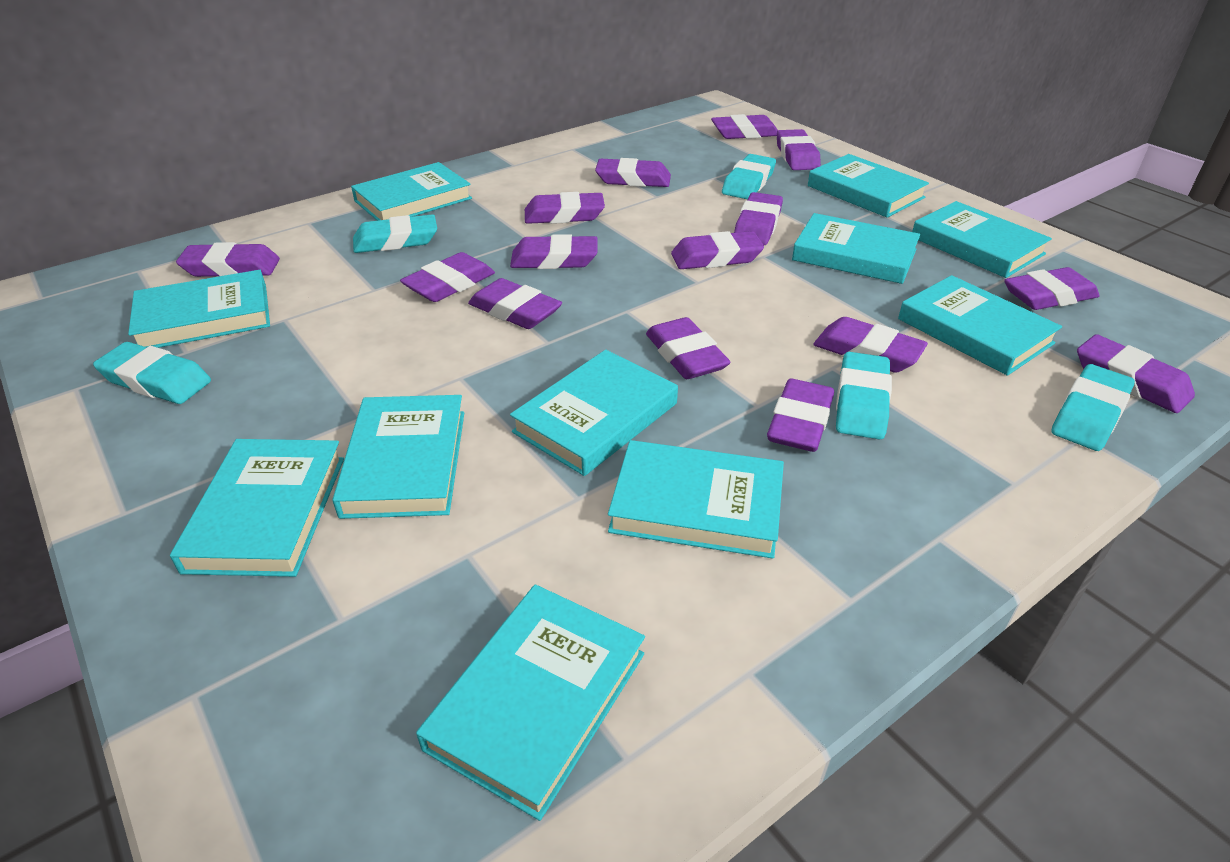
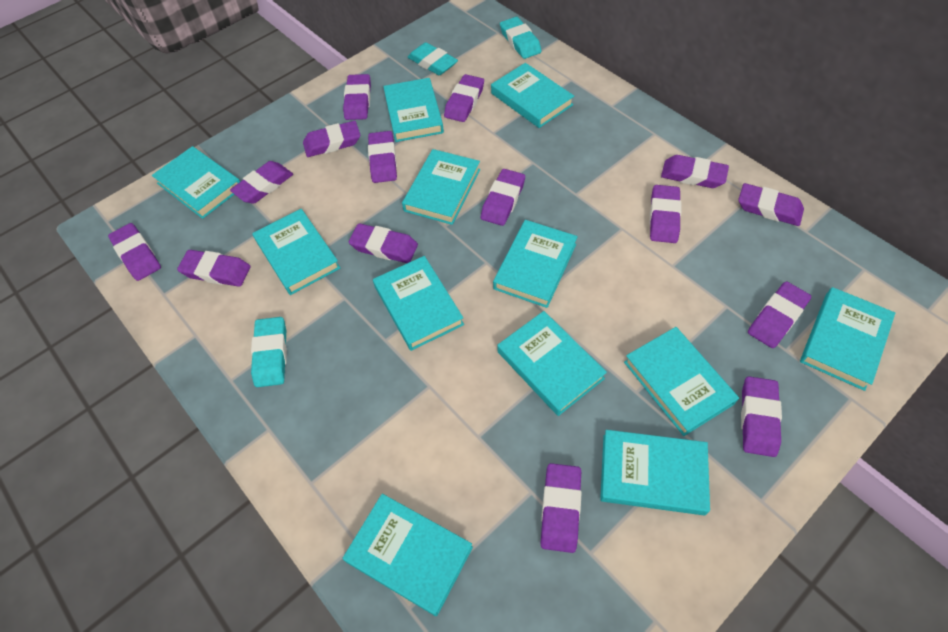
turquoise book: 11 -> 12
turquoise eraser: 5 -> 3

